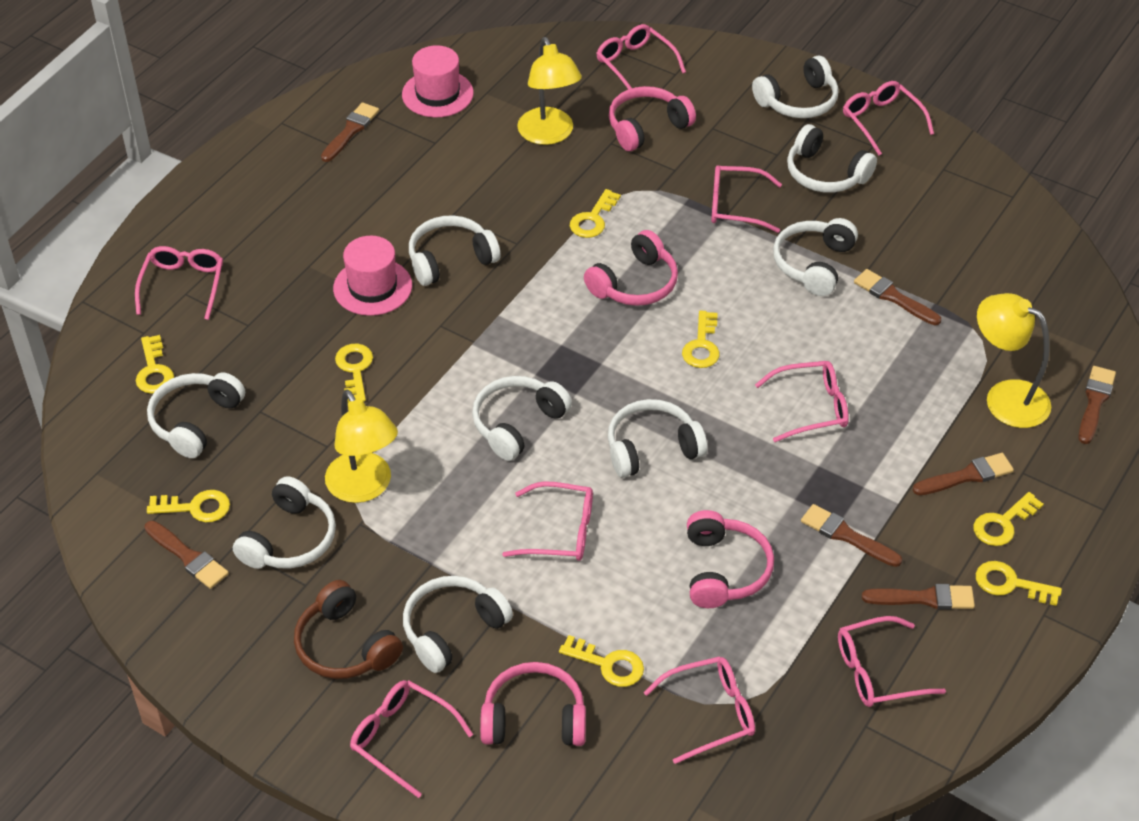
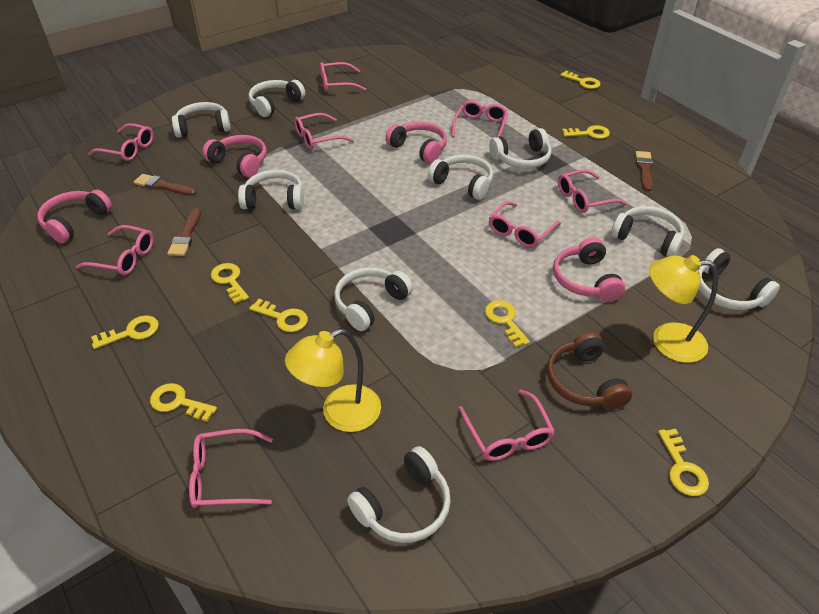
brown brush: 7 -> 3
pink hat: 2 -> 0
yellow lamp: 3 -> 2

